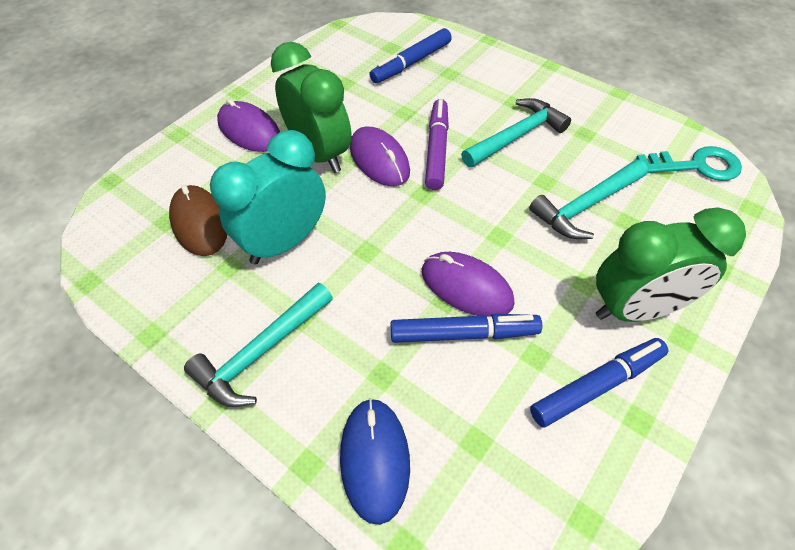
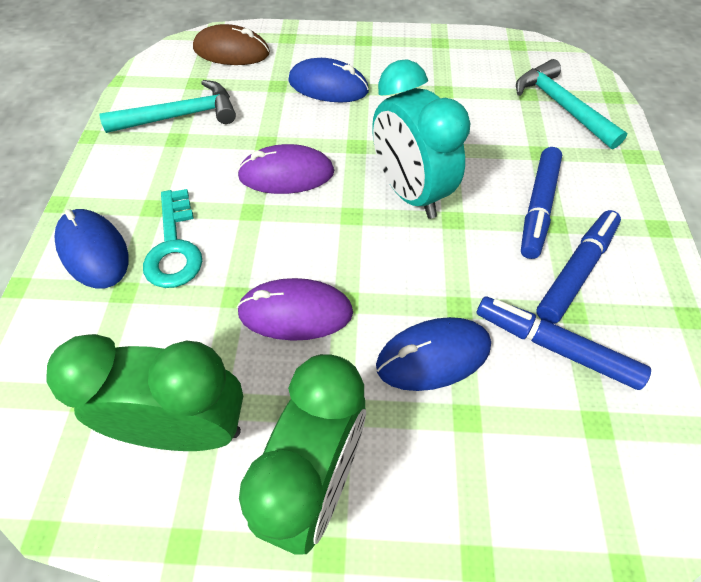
blue mouse: 1 -> 3
purple marker: 1 -> 0
purple mouse: 3 -> 2
turquoise hammer: 3 -> 2

